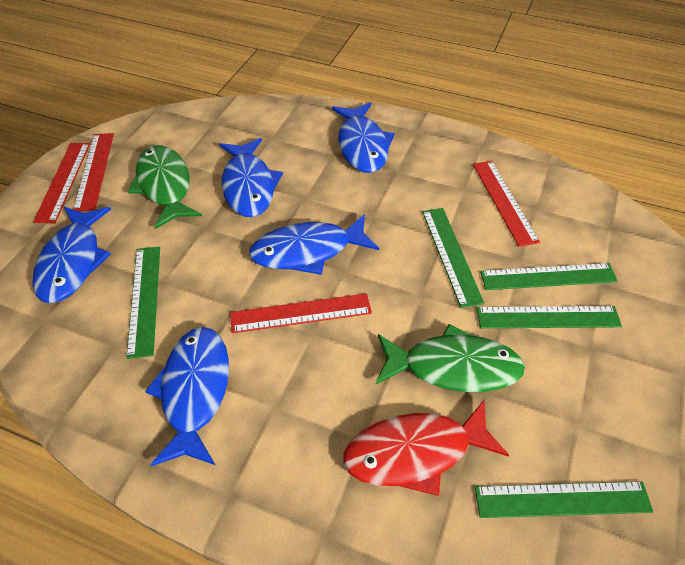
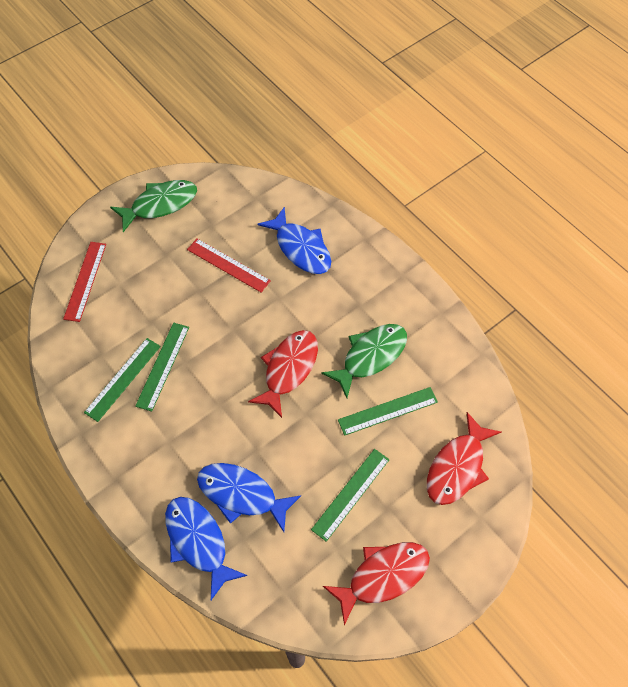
blue fish: 5 -> 3
green ruler: 5 -> 4
red fish: 1 -> 3
red ruler: 4 -> 2

